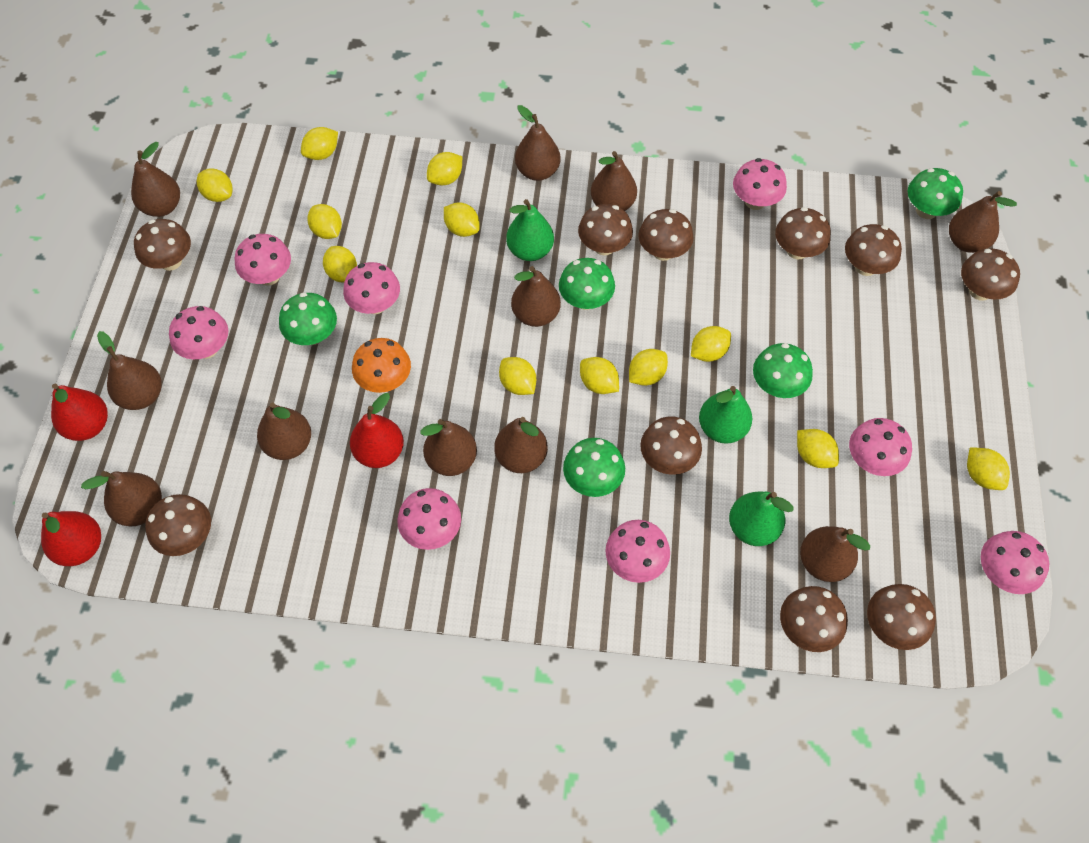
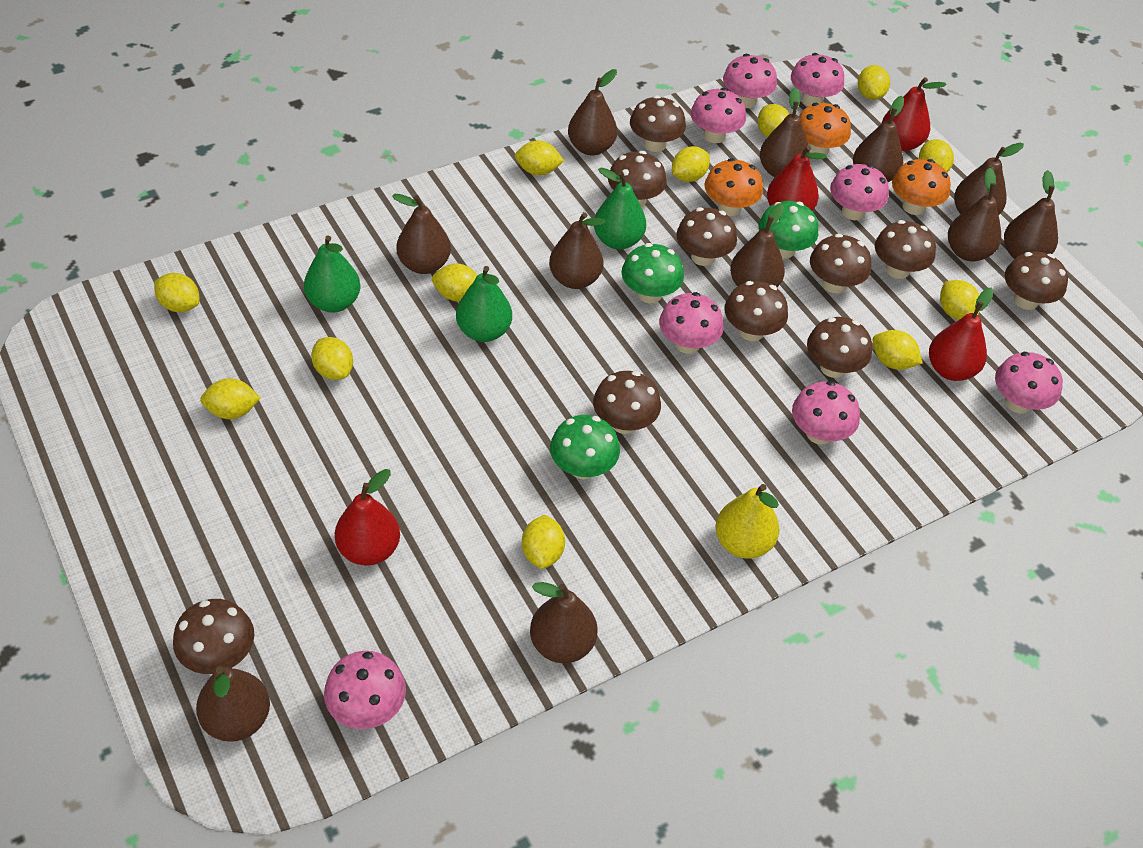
green mushroom: 5 -> 3
orange mushroom: 1 -> 3
red pear: 3 -> 4
yellow pear: 0 -> 1

